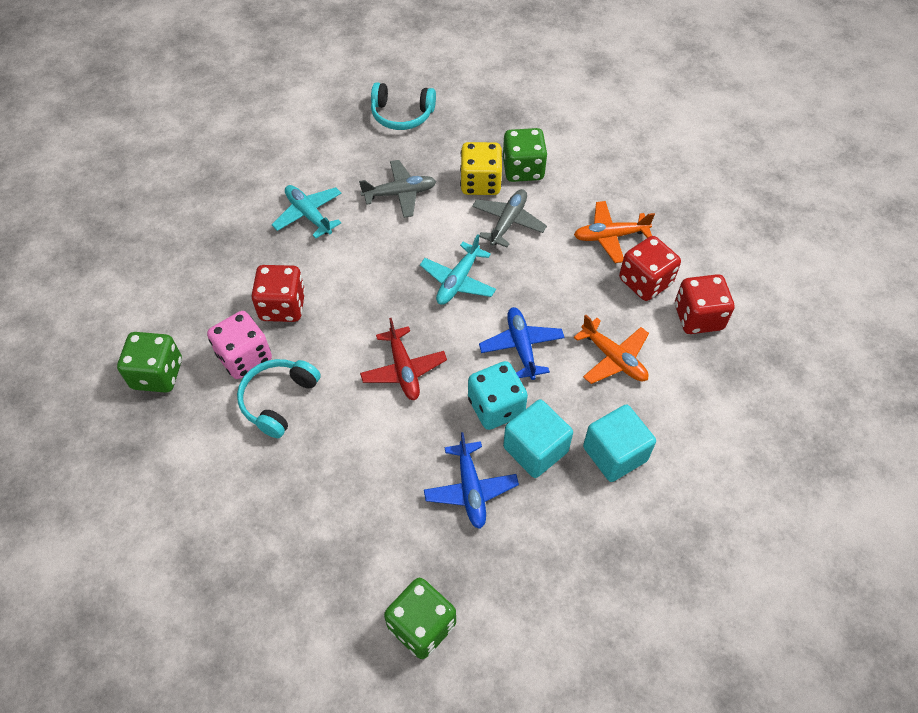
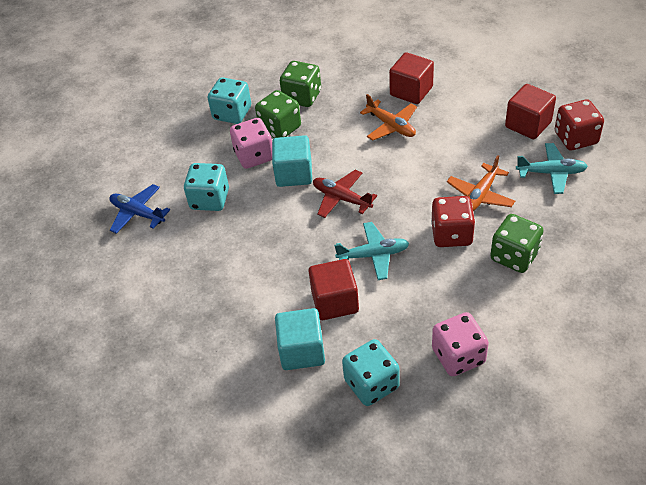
blue plane: 2 -> 1
grey plane: 2 -> 0
pink dice: 1 -> 2
red cube: 0 -> 3
red dice: 3 -> 2
turquoise dice: 1 -> 3
turquoise headphones: 2 -> 0
yellow dice: 1 -> 0

